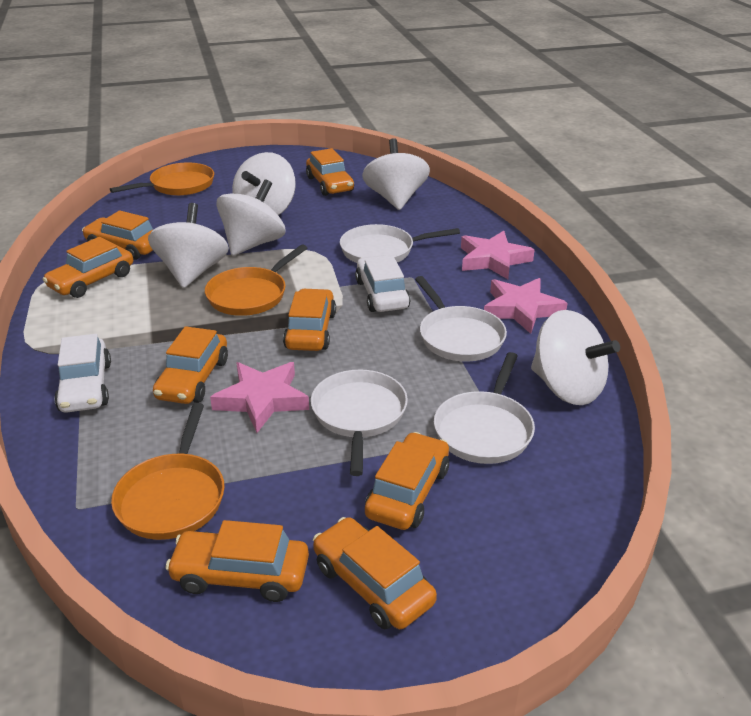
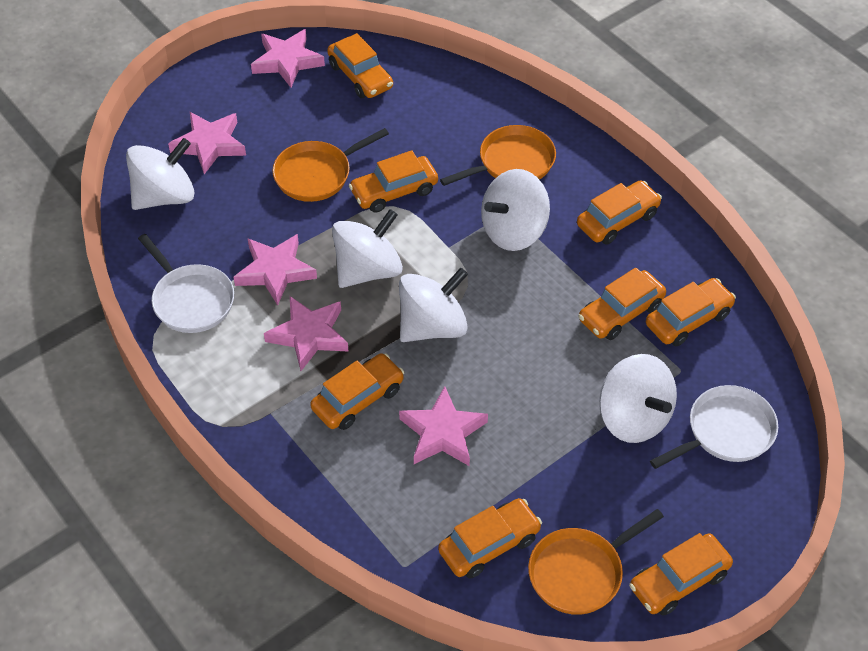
pink star: 3 -> 5
white car: 2 -> 0
white pan: 4 -> 2

